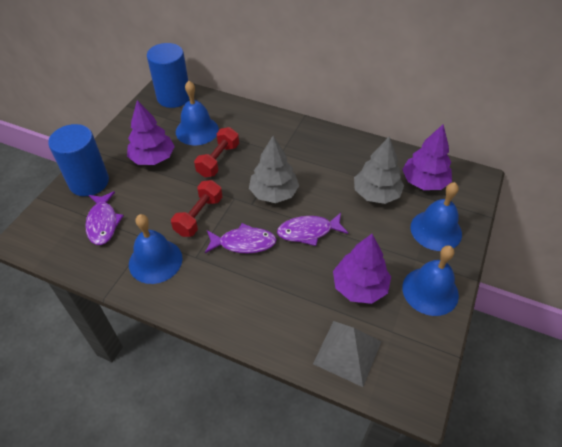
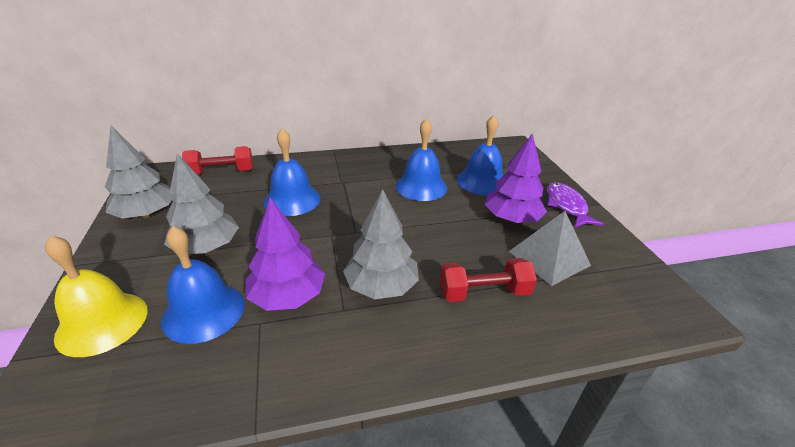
blue cylinder: 2 -> 0
grey tree: 2 -> 3
purple fish: 3 -> 1
purple tree: 3 -> 2
yellow bell: 0 -> 1

